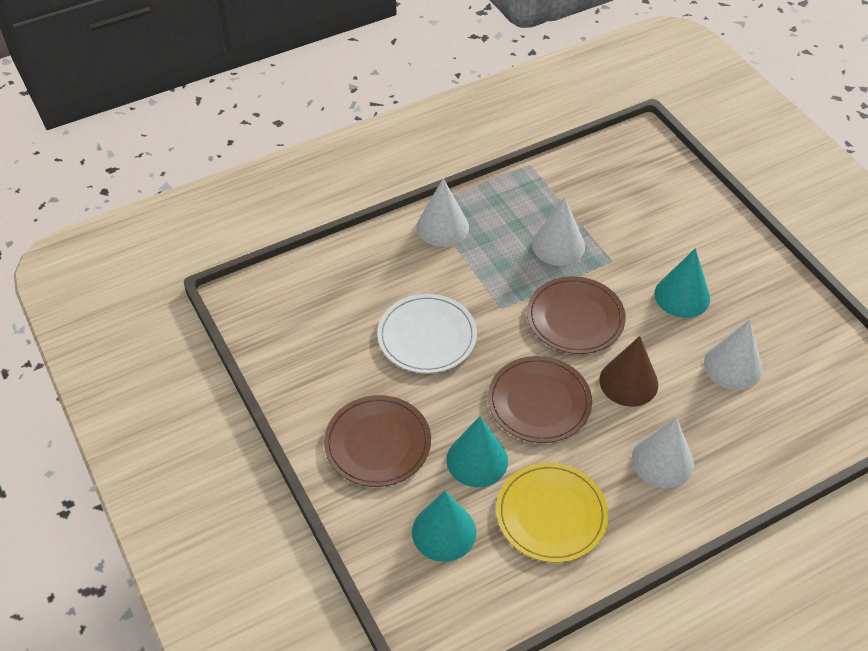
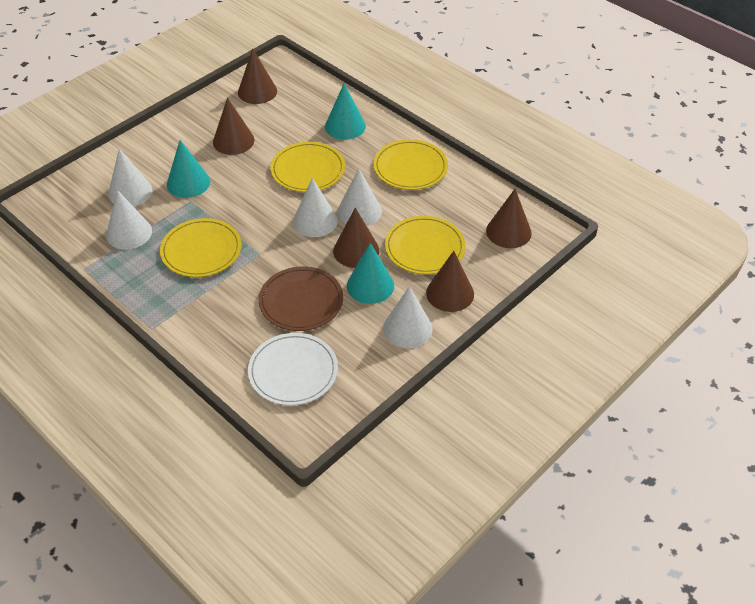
brown cone: 1 -> 5
brown plate: 3 -> 1
white cone: 4 -> 5
yellow plate: 1 -> 4

